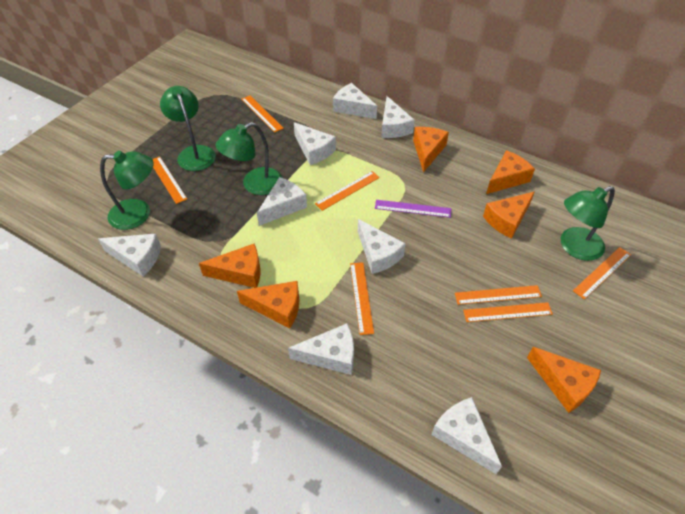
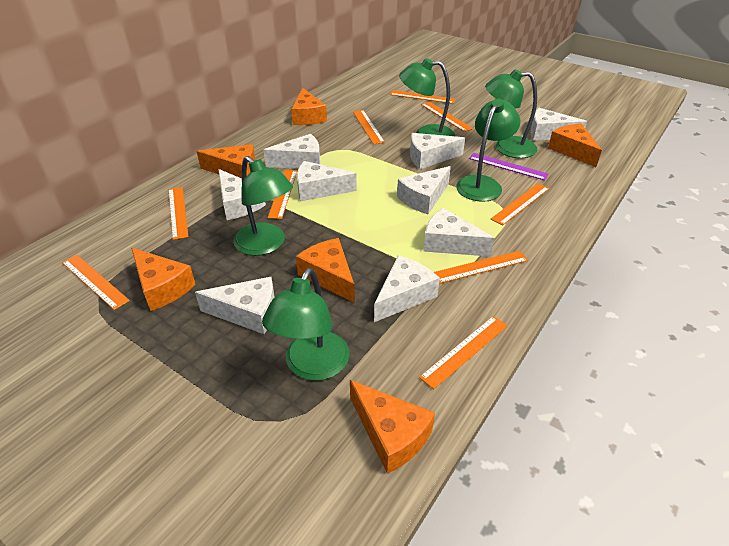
green lamp: 4 -> 5
orange ruler: 7 -> 9
white cheese: 8 -> 9

